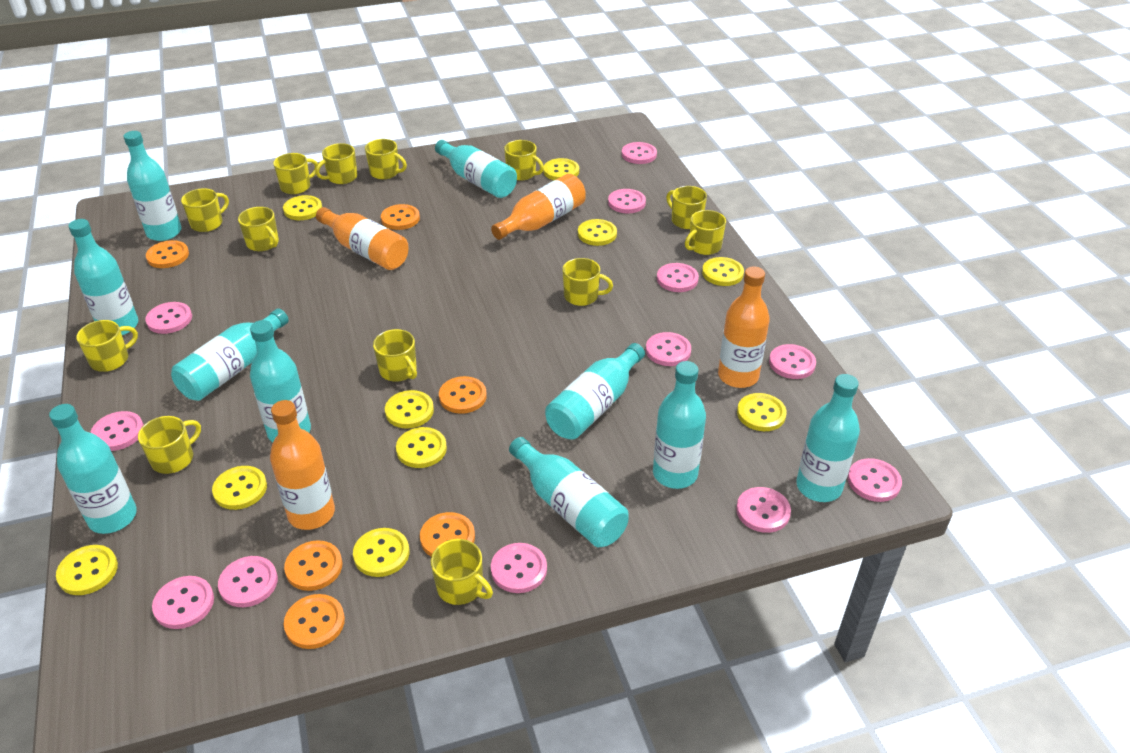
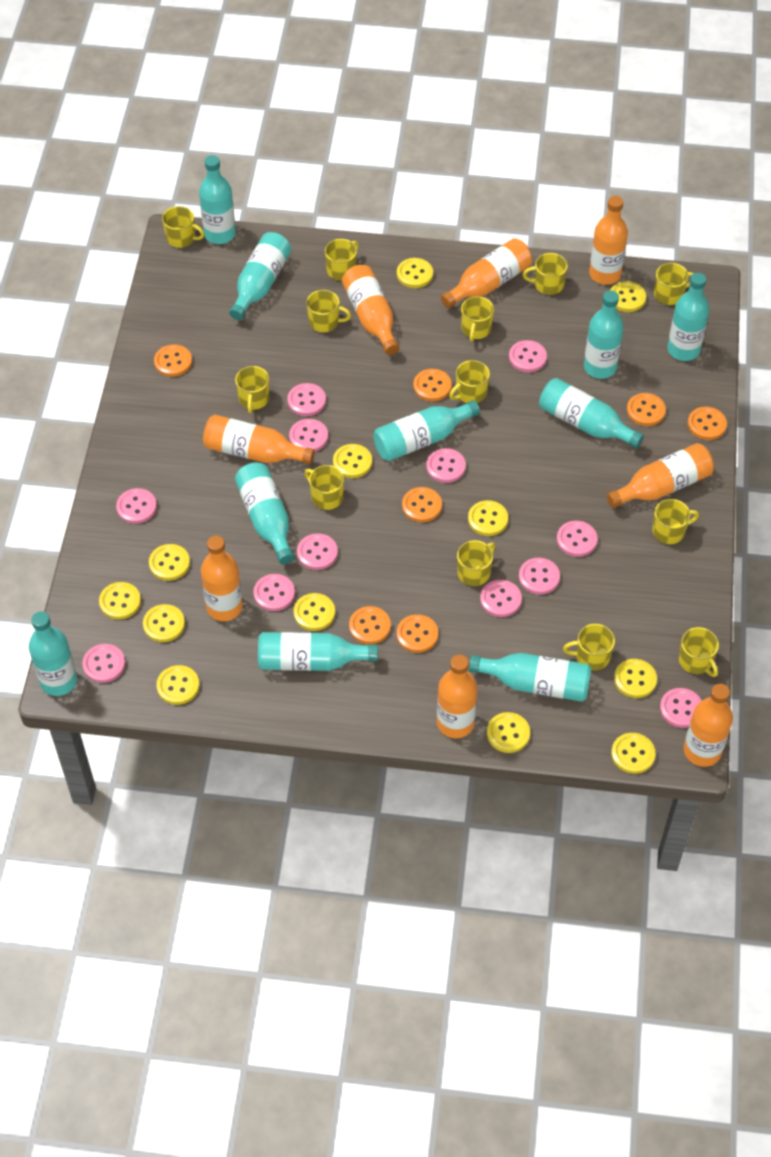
orange bottle: 4 -> 8
orange button: 6 -> 7
yellow button: 10 -> 12

